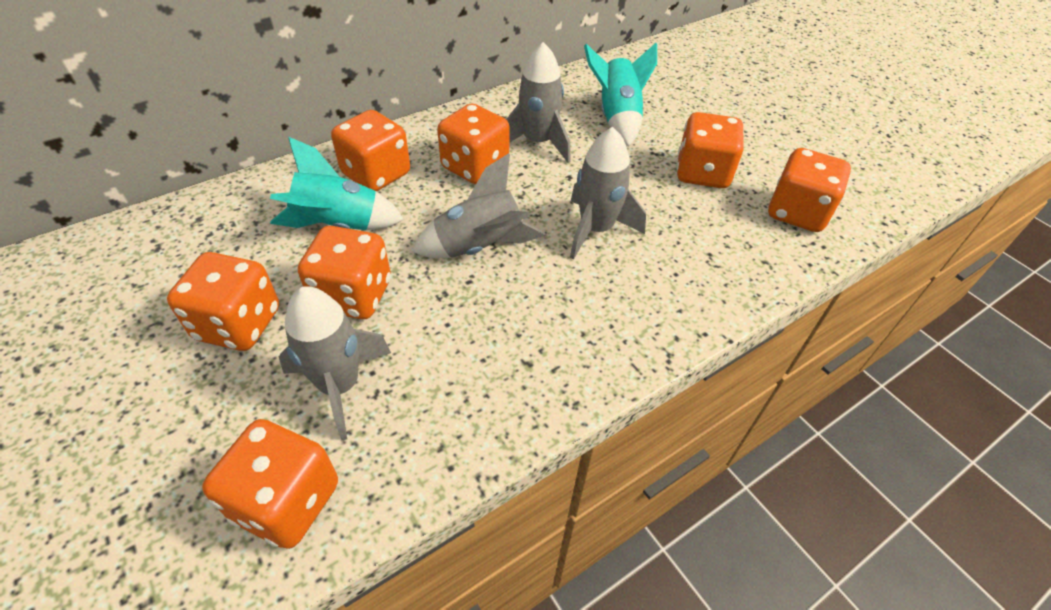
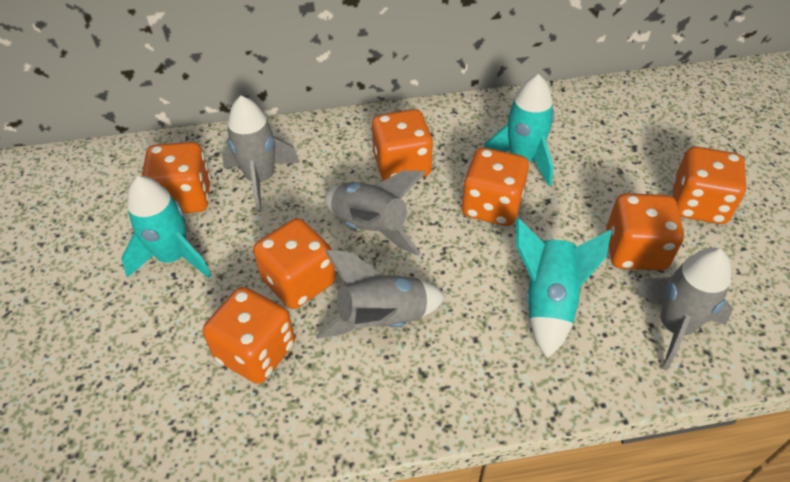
turquoise rocket: 2 -> 3

